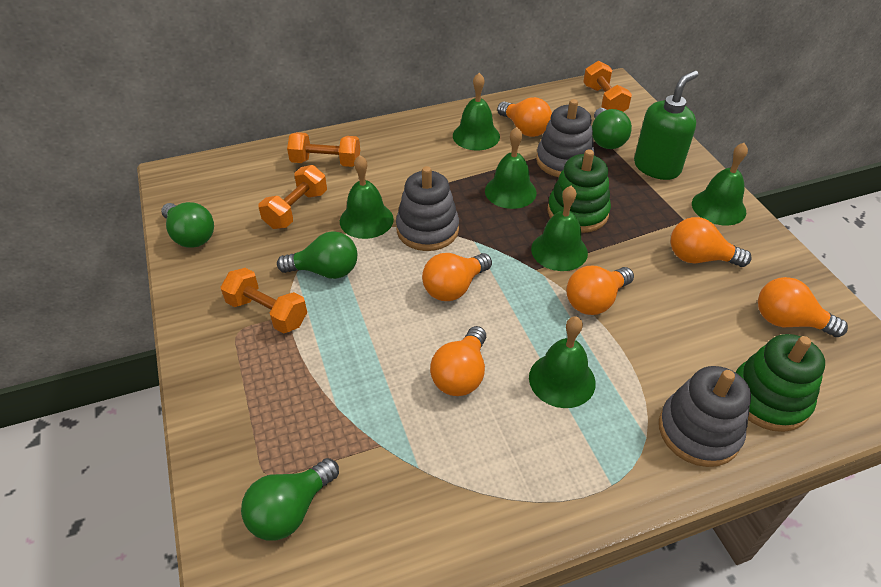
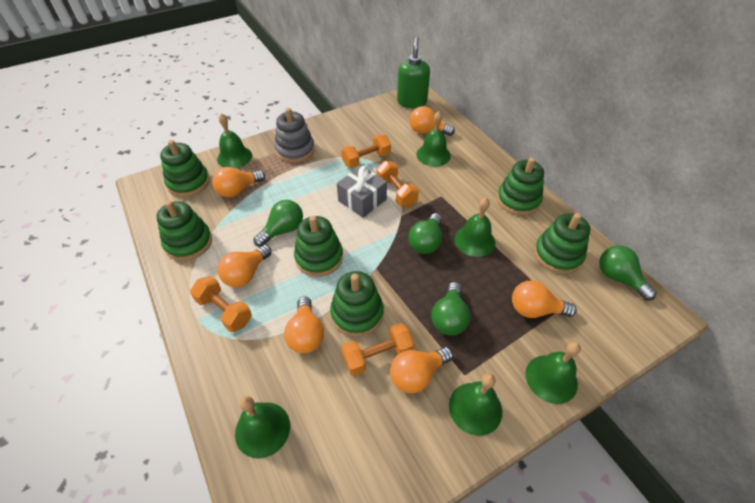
green stacking toy: 2 -> 6
grey gift: 0 -> 1
grey stacking toy: 3 -> 1

